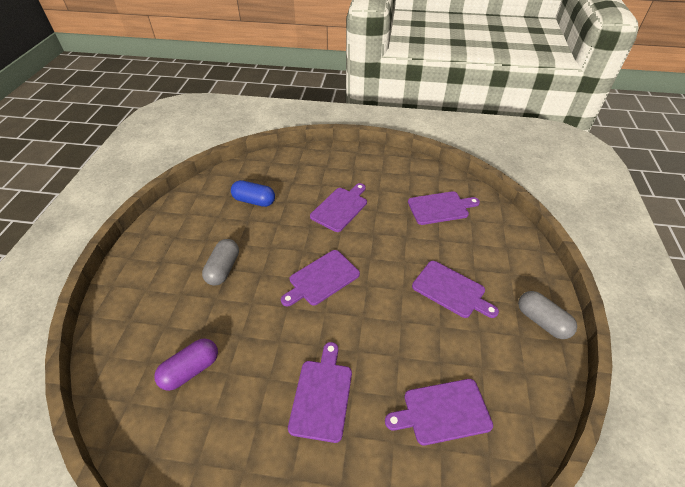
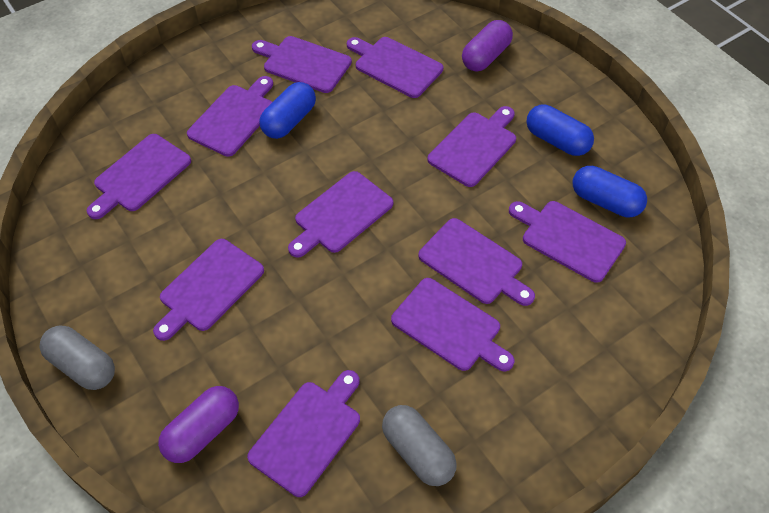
blue capsule: 1 -> 3
purple capsule: 1 -> 2
purple cutting board: 6 -> 11

